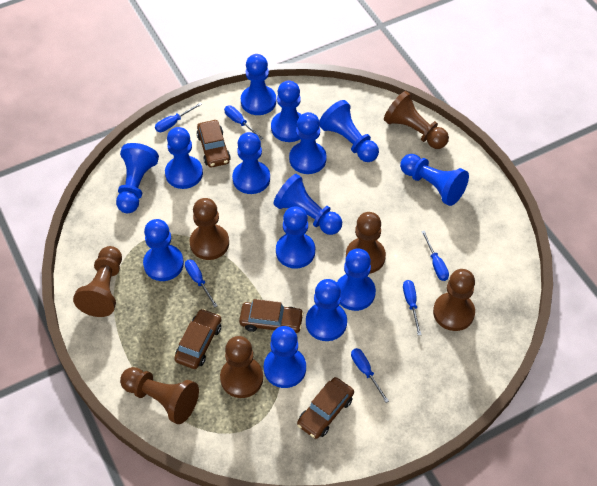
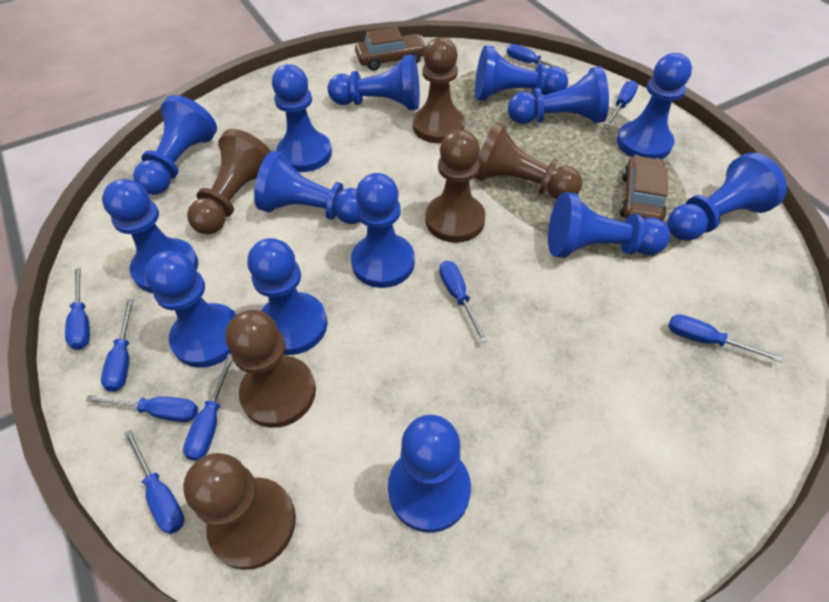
blue screwdriver: 6 -> 9
brown car: 4 -> 2
brown pawn: 7 -> 6

